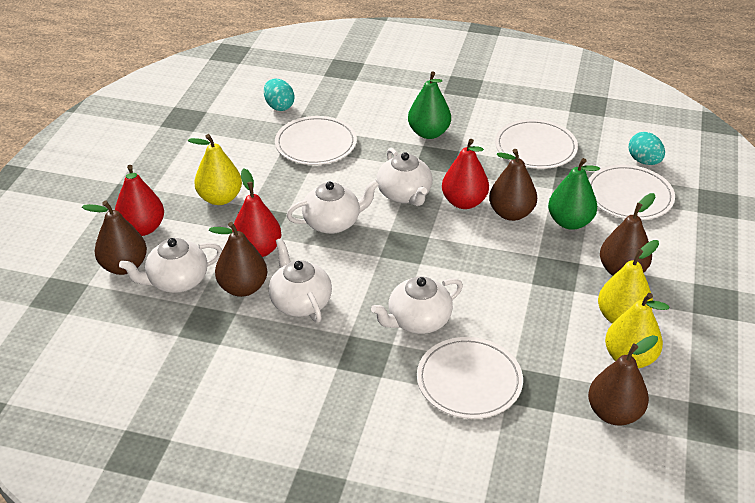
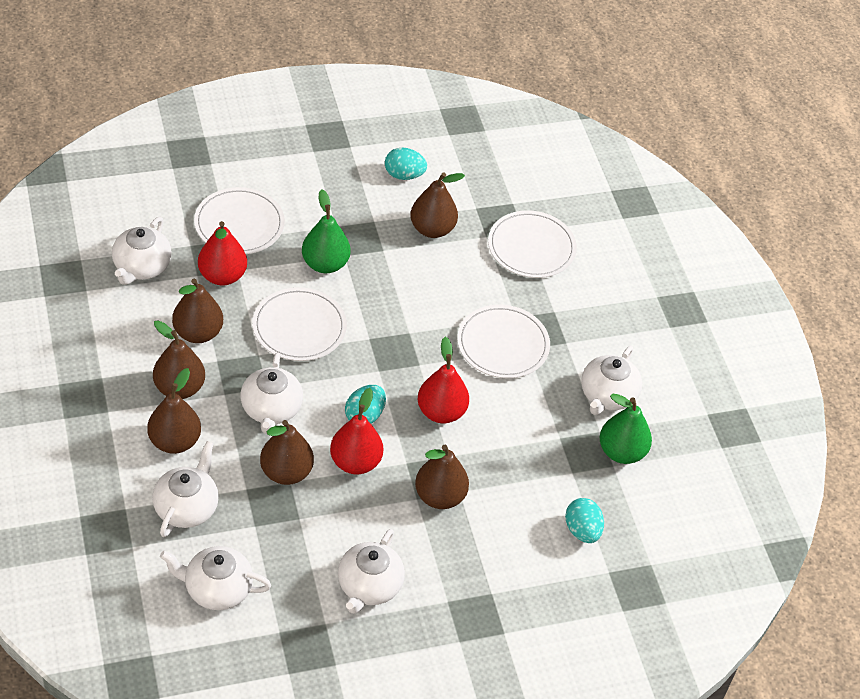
brown pear: 5 -> 6
turquoise egg: 2 -> 3
white teapot: 5 -> 6
yellow pear: 3 -> 0

